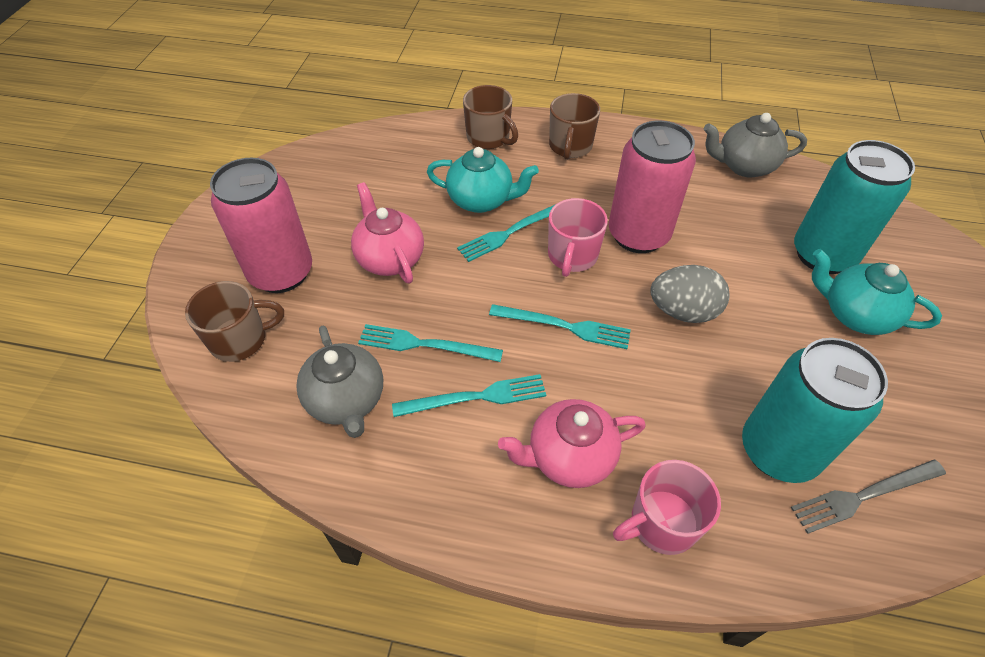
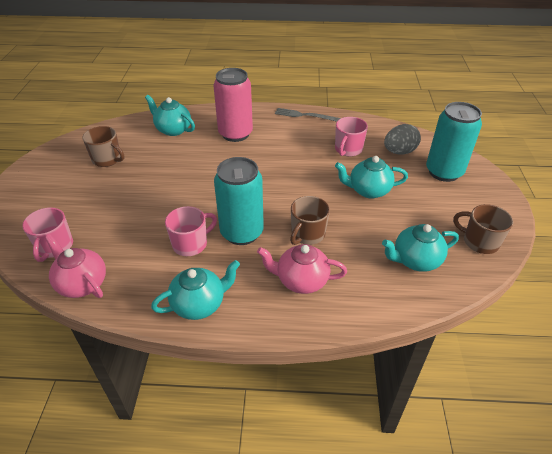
grey teapot: 2 -> 0
pink can: 2 -> 1
pink mug: 2 -> 3
turquoise fork: 4 -> 0
turquoise teapot: 2 -> 4

